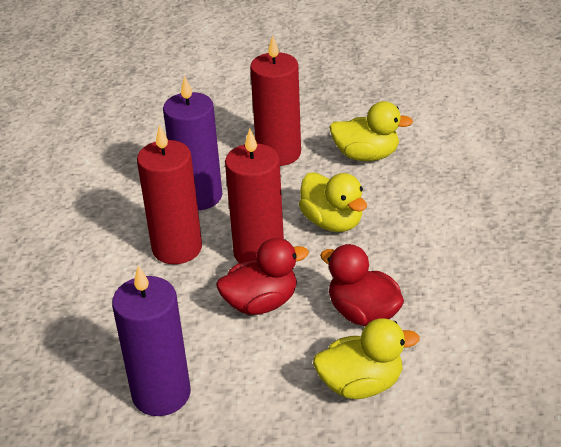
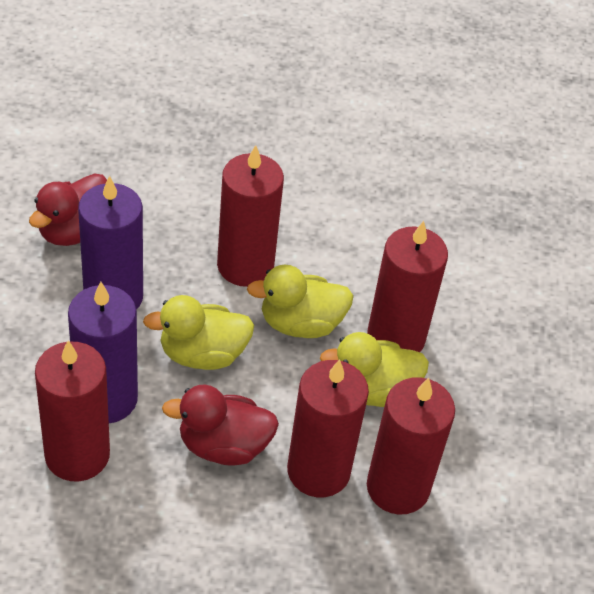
red candle: 3 -> 5

